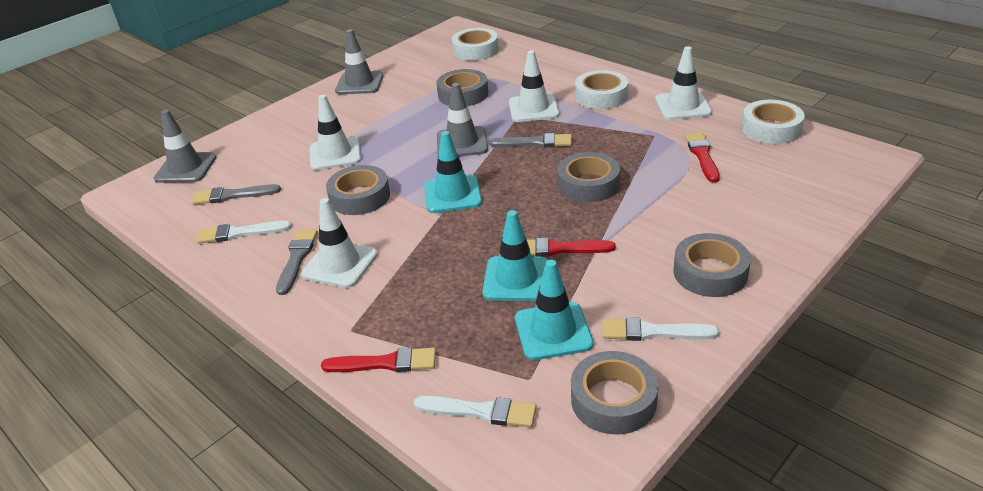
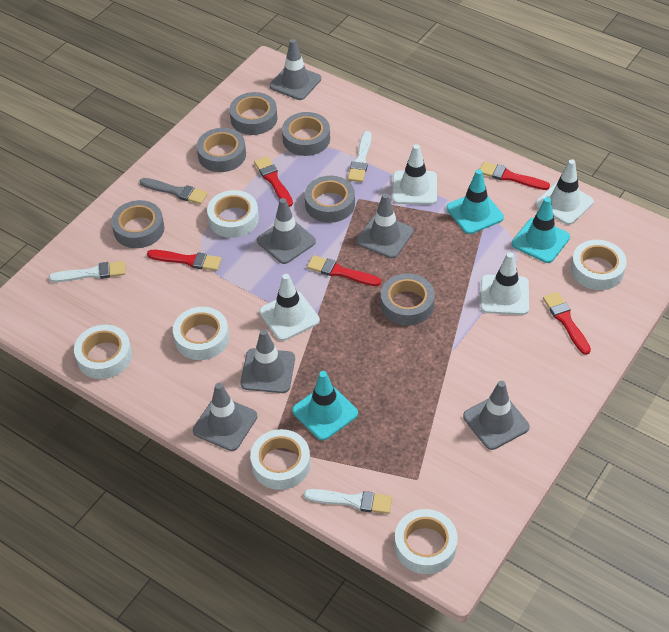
grey brush: 3 -> 1
grey tape: 5 -> 6
grey traffic cone: 3 -> 6
red brush: 3 -> 5
white tape: 3 -> 6

